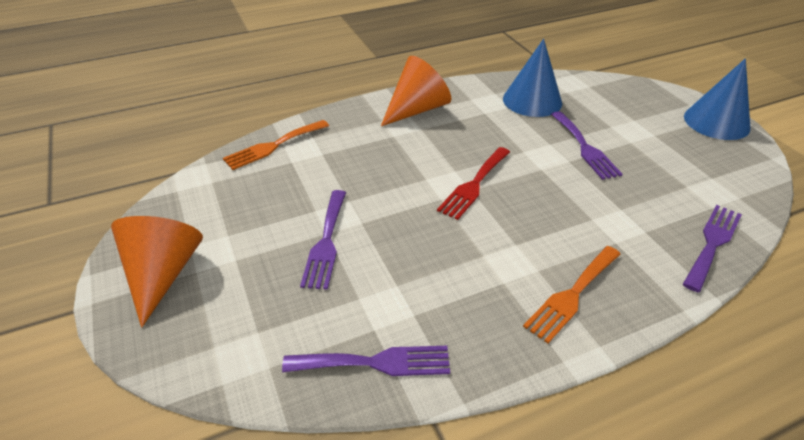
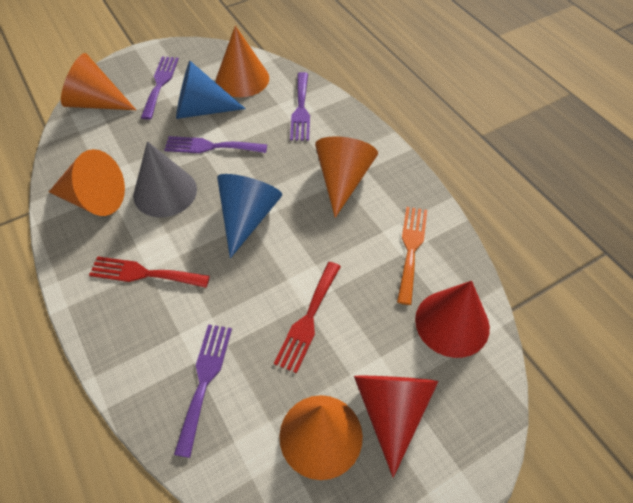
grey cone: 0 -> 1
orange cone: 2 -> 5
orange fork: 2 -> 1
red cone: 0 -> 2
red fork: 1 -> 2

